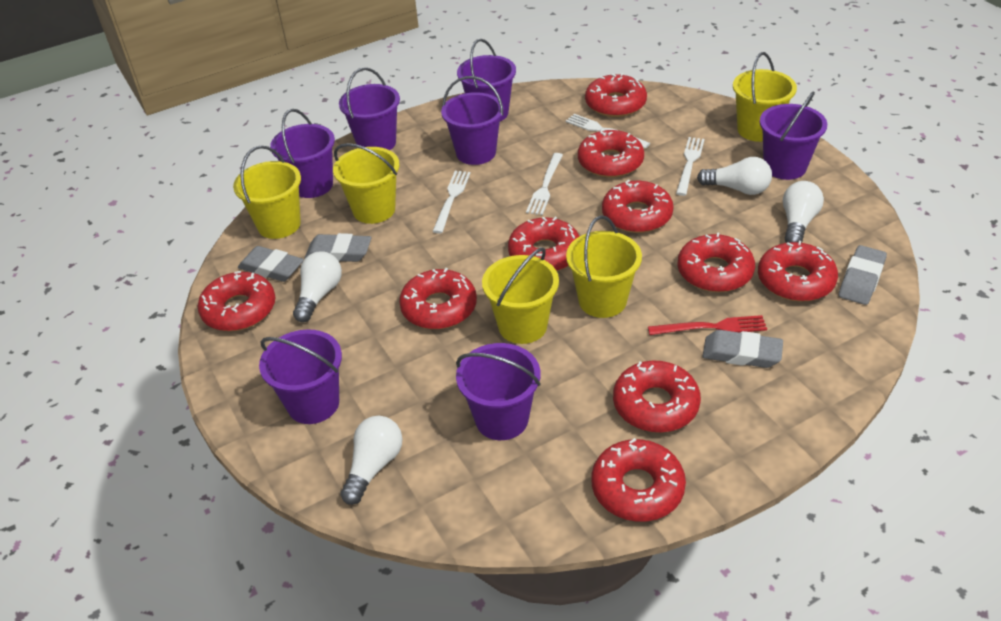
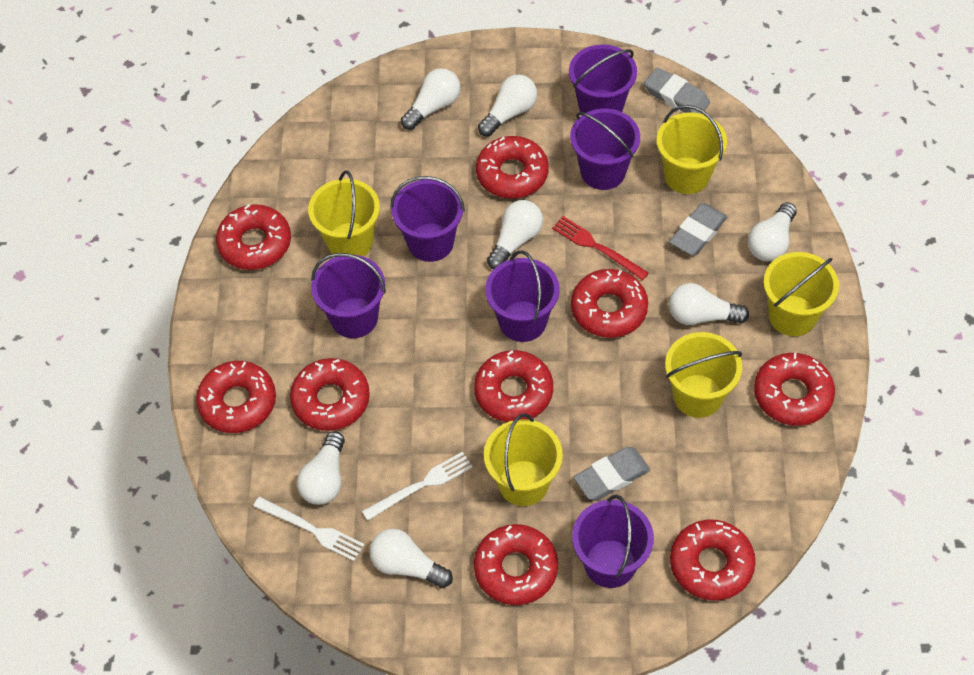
grey eraser: 4 -> 3
purple bucket: 7 -> 6
red donut: 10 -> 9
white fork: 4 -> 2
white light bulb: 4 -> 7

